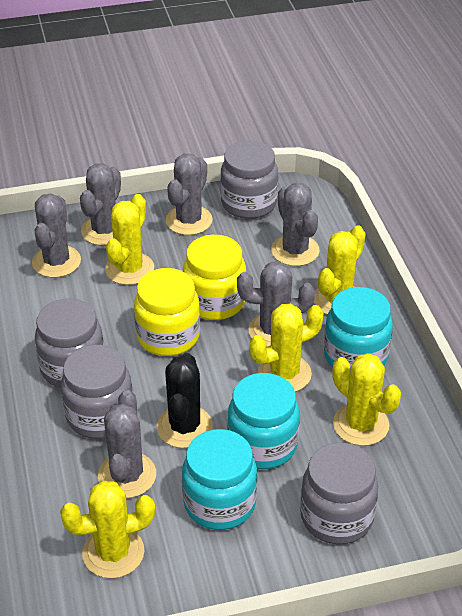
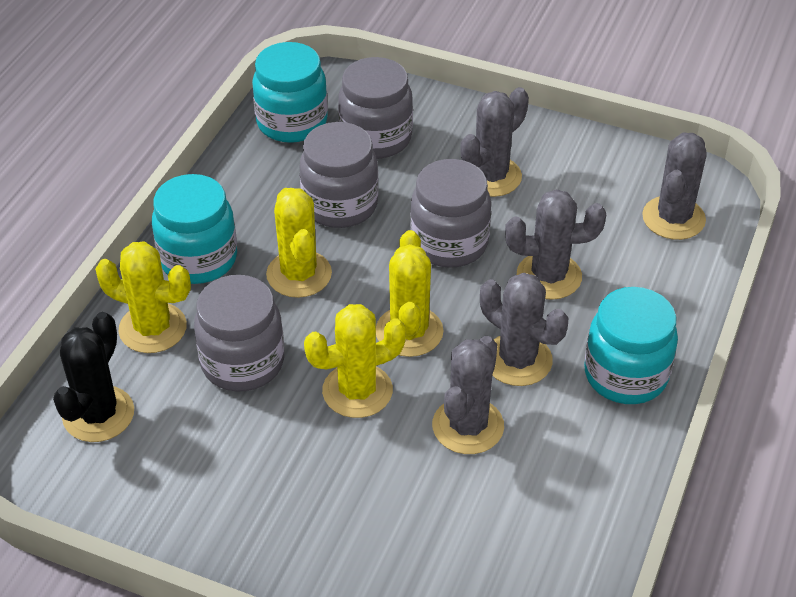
grey cactus: 6 -> 5
yellow cactus: 5 -> 4
yellow jar: 2 -> 0

